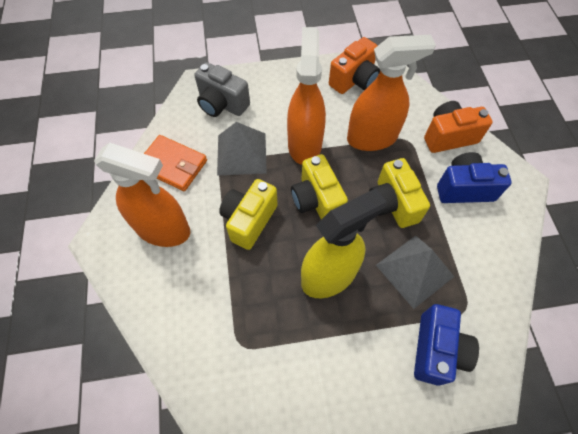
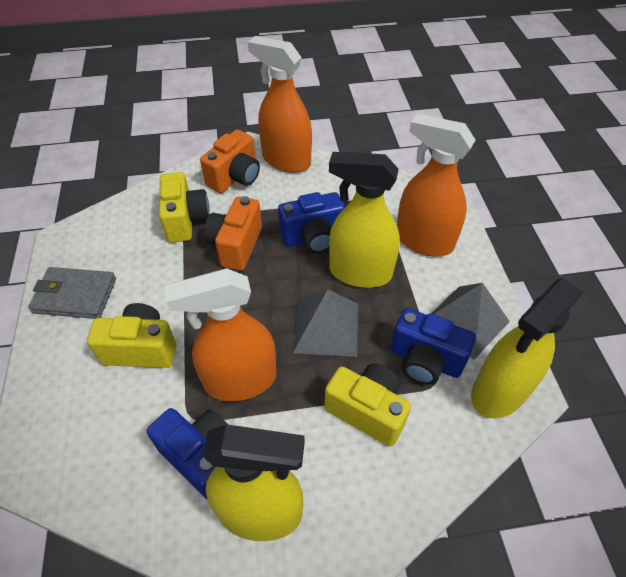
blue camera: 2 -> 3
grey camera: 1 -> 0
grey wallet: 0 -> 1
orange wallet: 1 -> 0
yellow spray bottle: 1 -> 3

